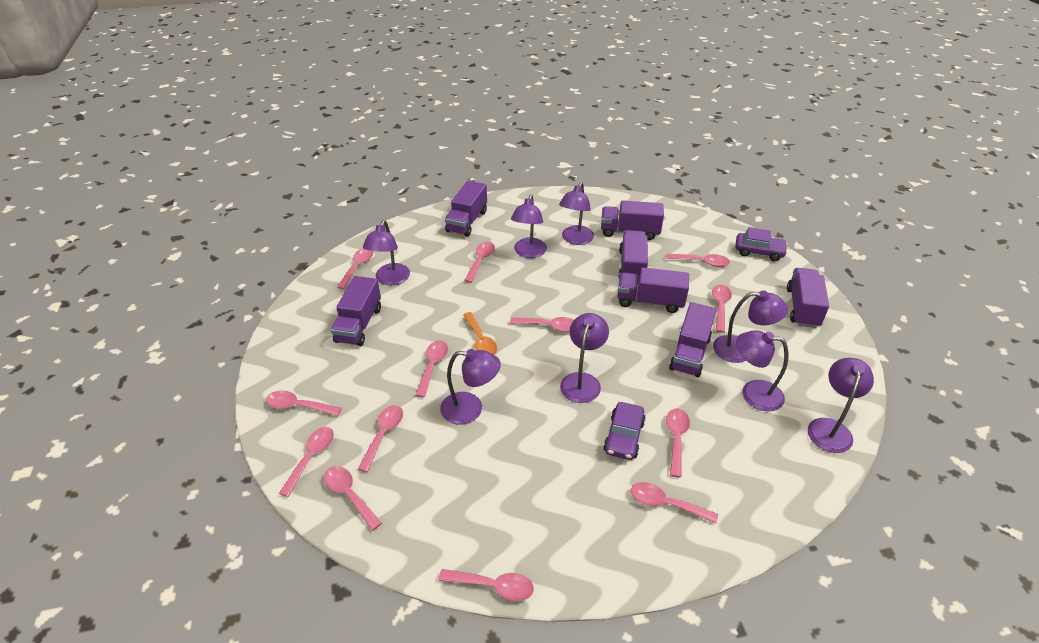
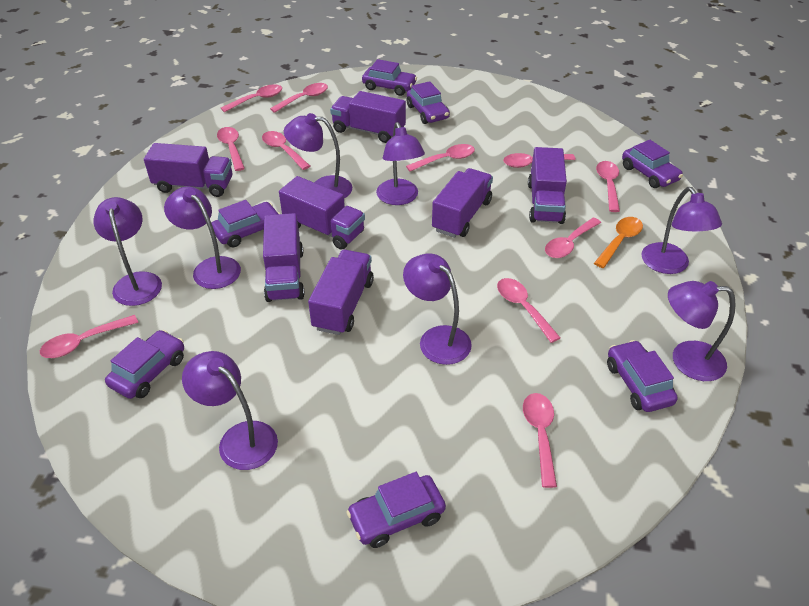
pink spoon: 13 -> 11
purple car: 2 -> 7

